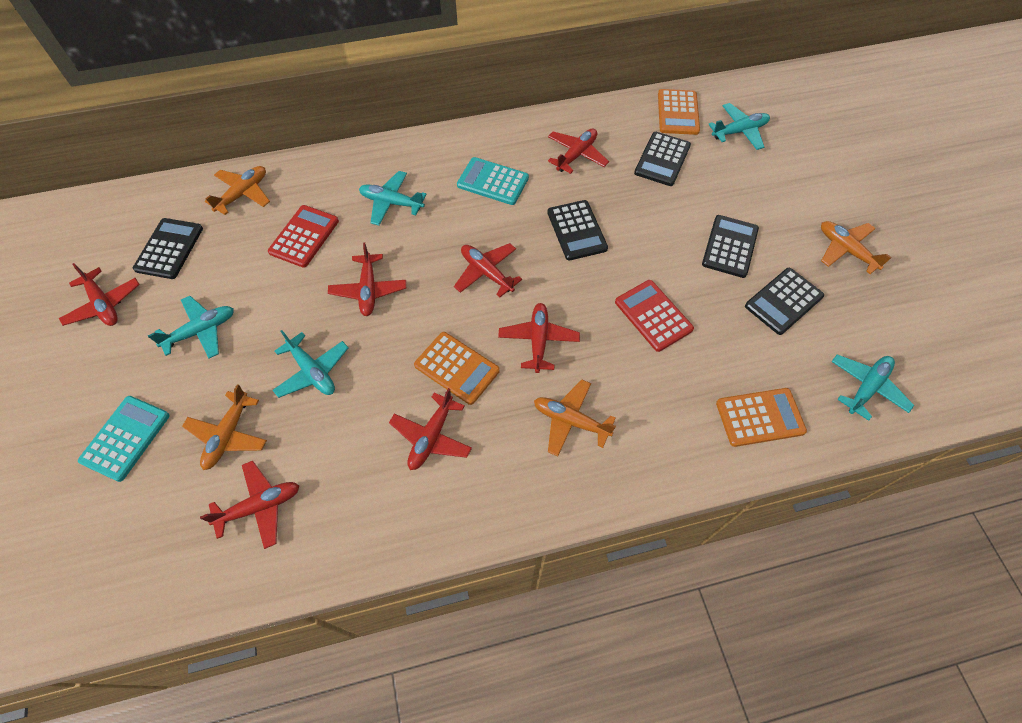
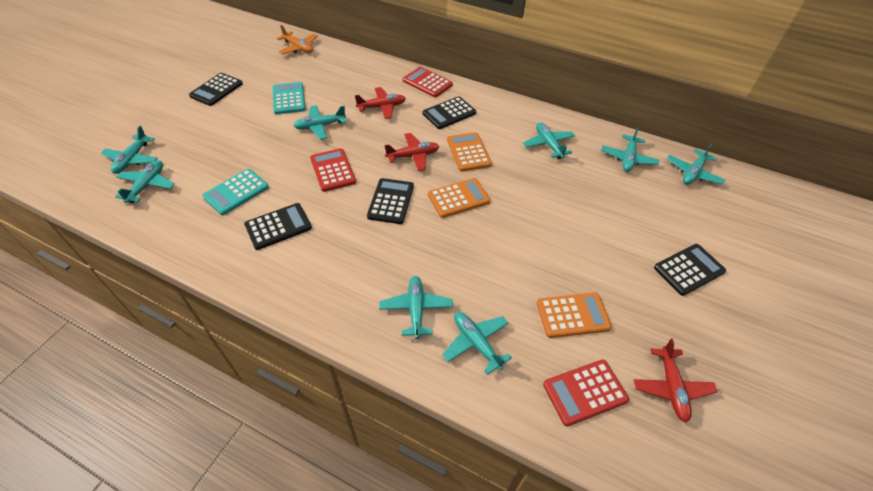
orange plane: 4 -> 1
red calculator: 2 -> 3
red plane: 7 -> 3
turquoise plane: 5 -> 8

